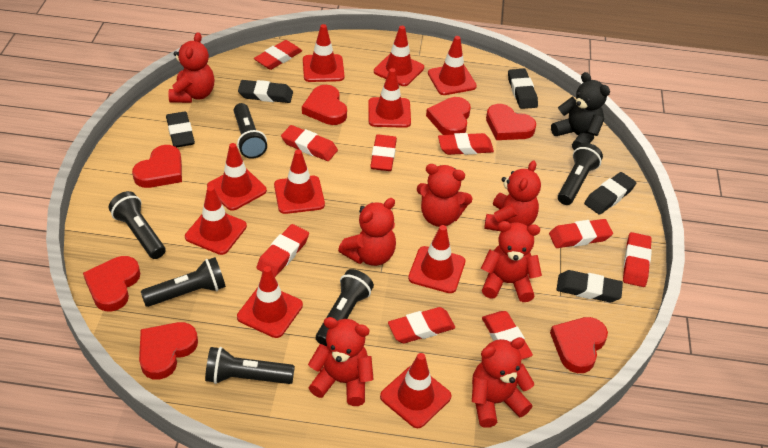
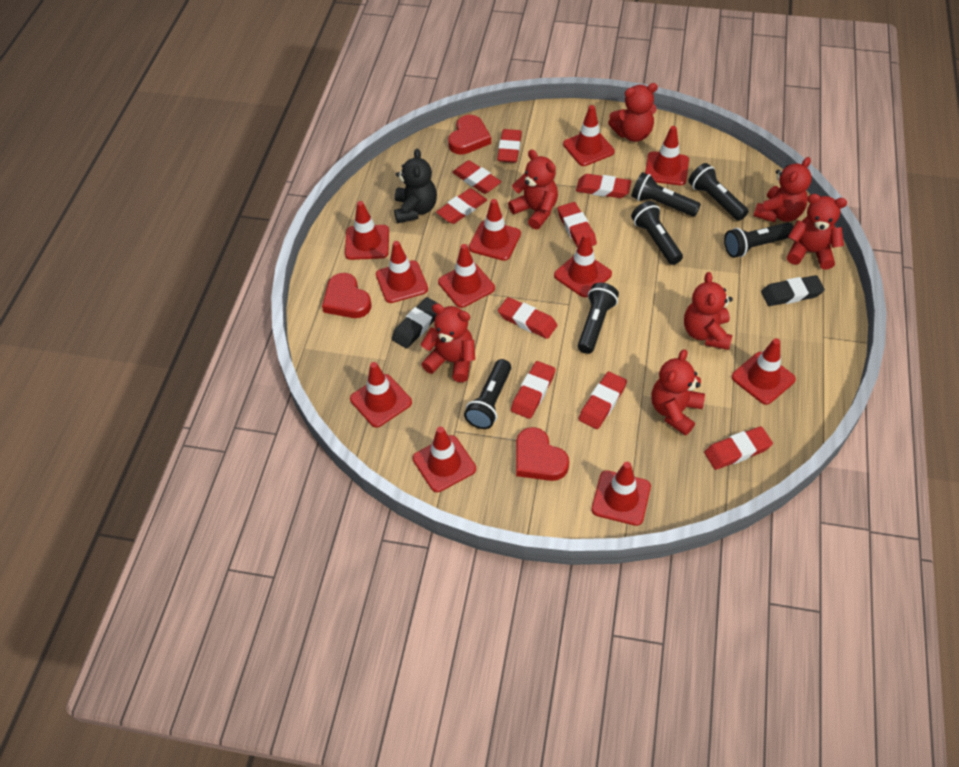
black eraser: 5 -> 2
red heart: 7 -> 3
red traffic cone: 10 -> 11

